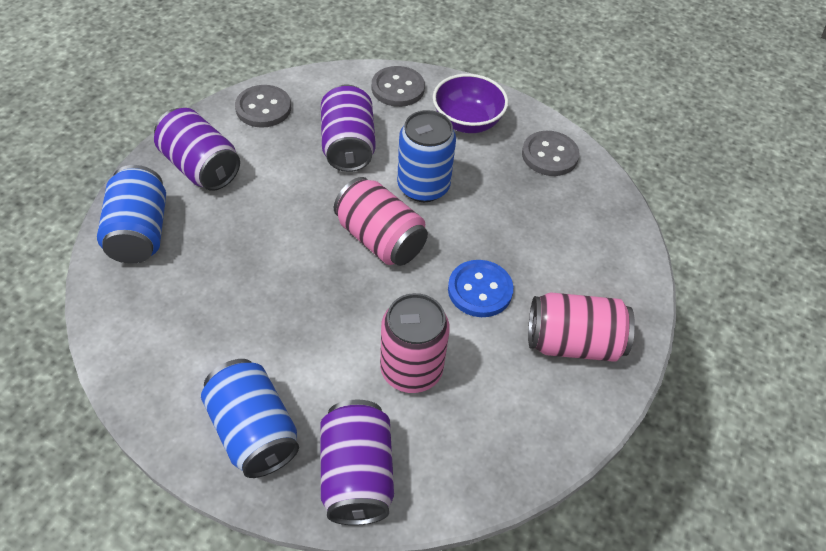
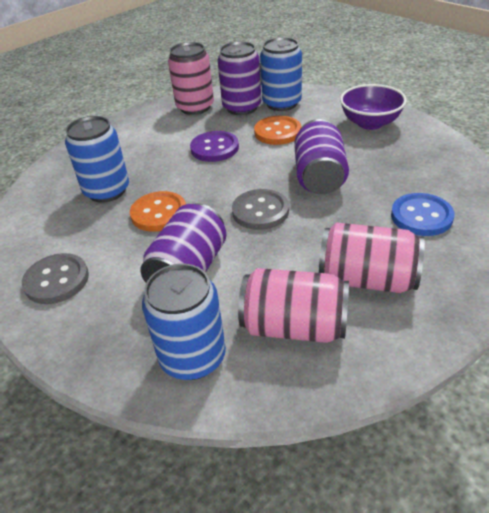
grey button: 3 -> 2
orange button: 0 -> 2
purple button: 0 -> 1

